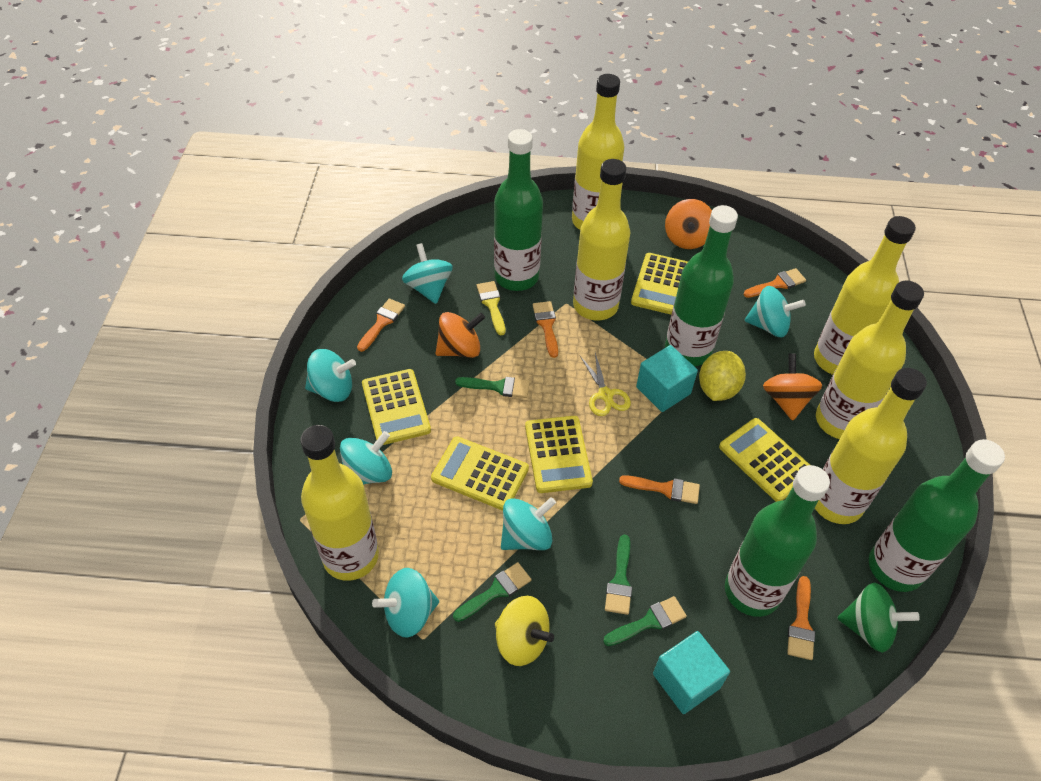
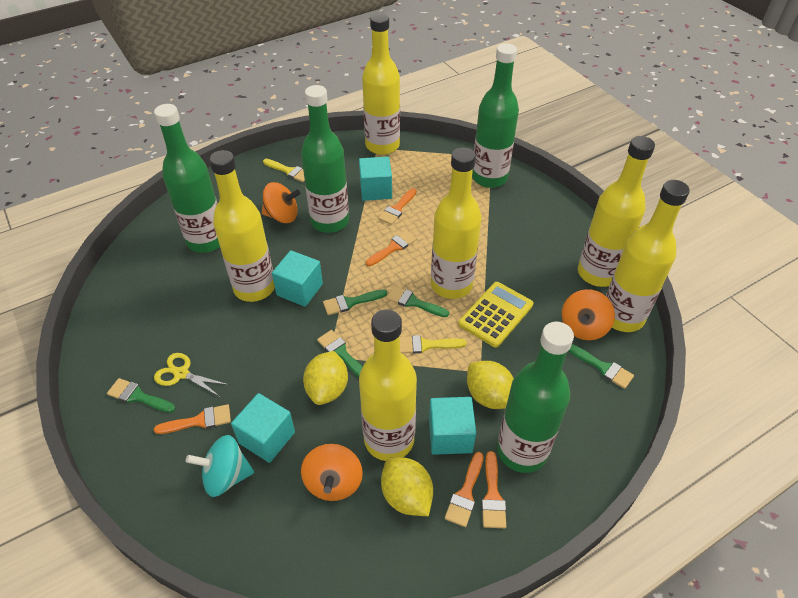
green brush: 4 -> 5
green spinning top: 1 -> 0
turquoise cube: 2 -> 4
turquoise spinning top: 6 -> 1
yellow brush: 1 -> 2
yellow calculator: 5 -> 1
yellow lemon: 1 -> 3
yellow spinning top: 1 -> 0

